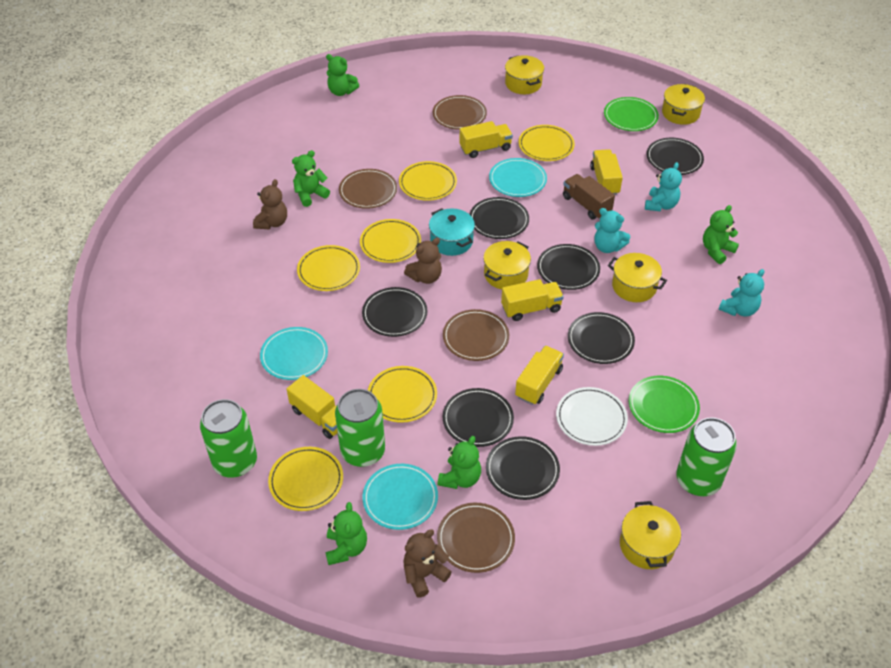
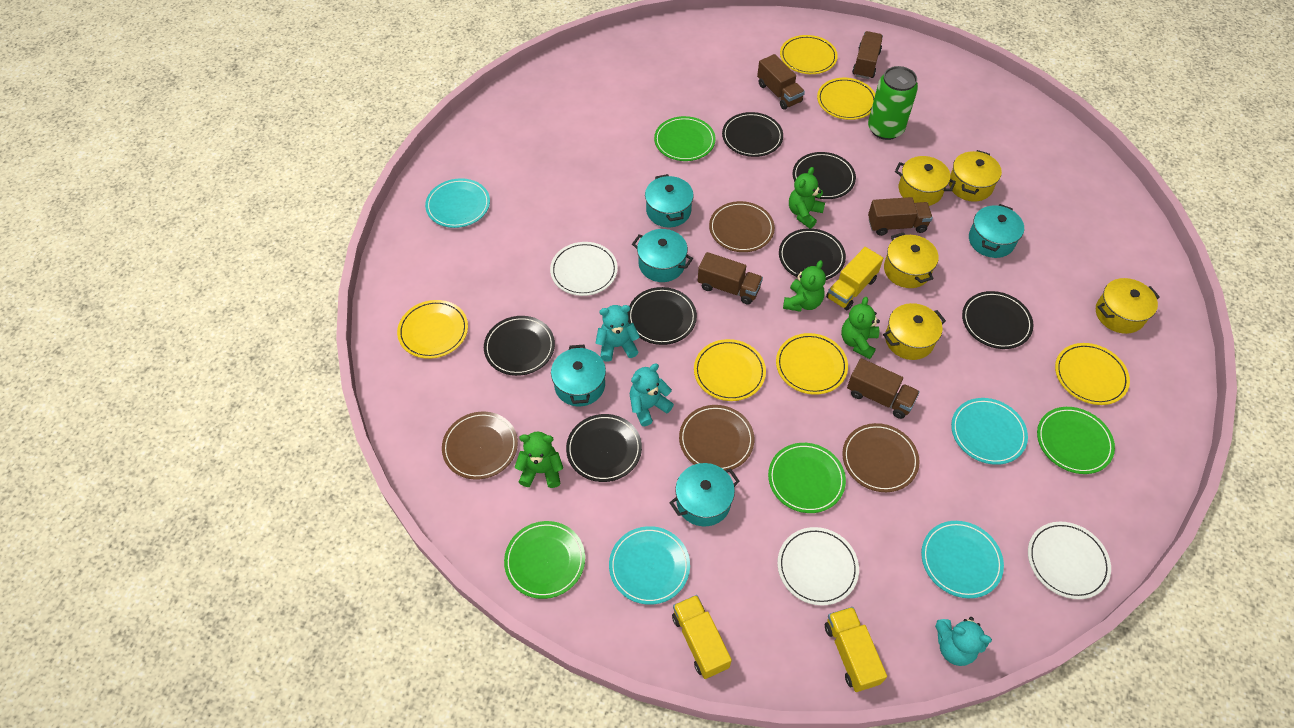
brown teddy bear: 3 -> 0
brown truck: 1 -> 5
green can: 3 -> 1
green plate: 2 -> 4
green teddy bear: 5 -> 4
turquoise plate: 3 -> 4
turquoise pot: 1 -> 5
white plate: 1 -> 3
yellow truck: 5 -> 3

